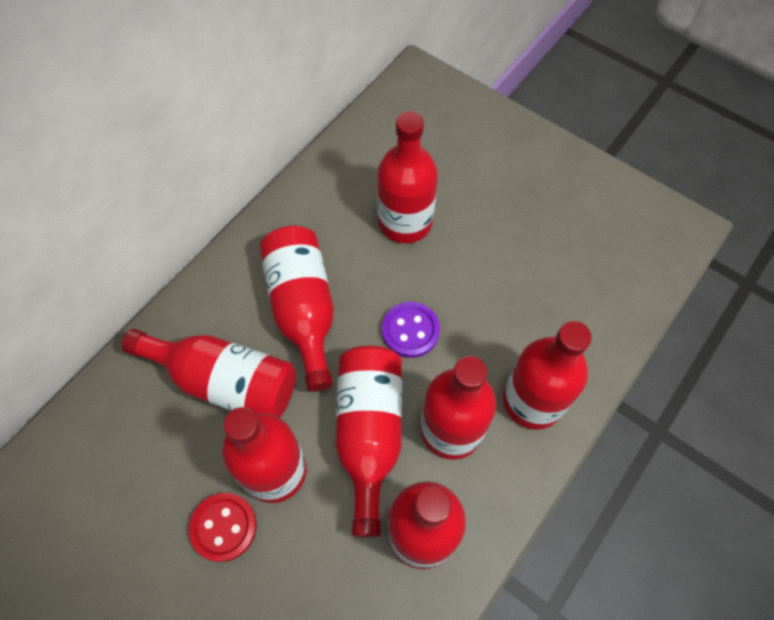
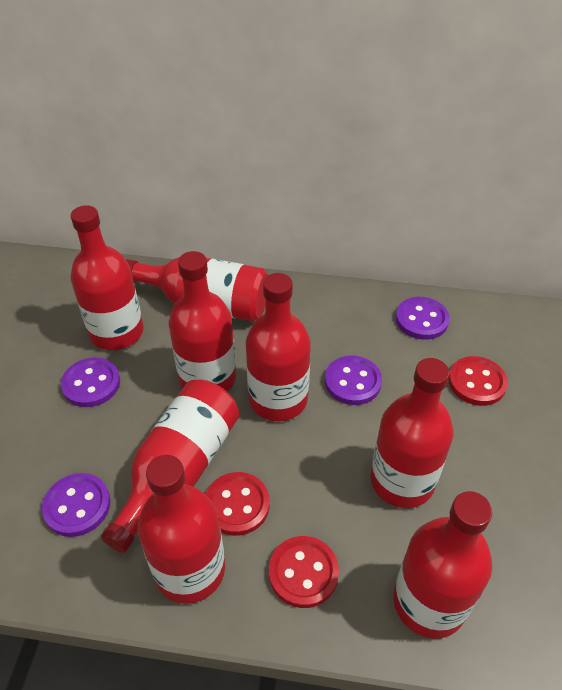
purple button: 1 -> 4
red button: 1 -> 3

